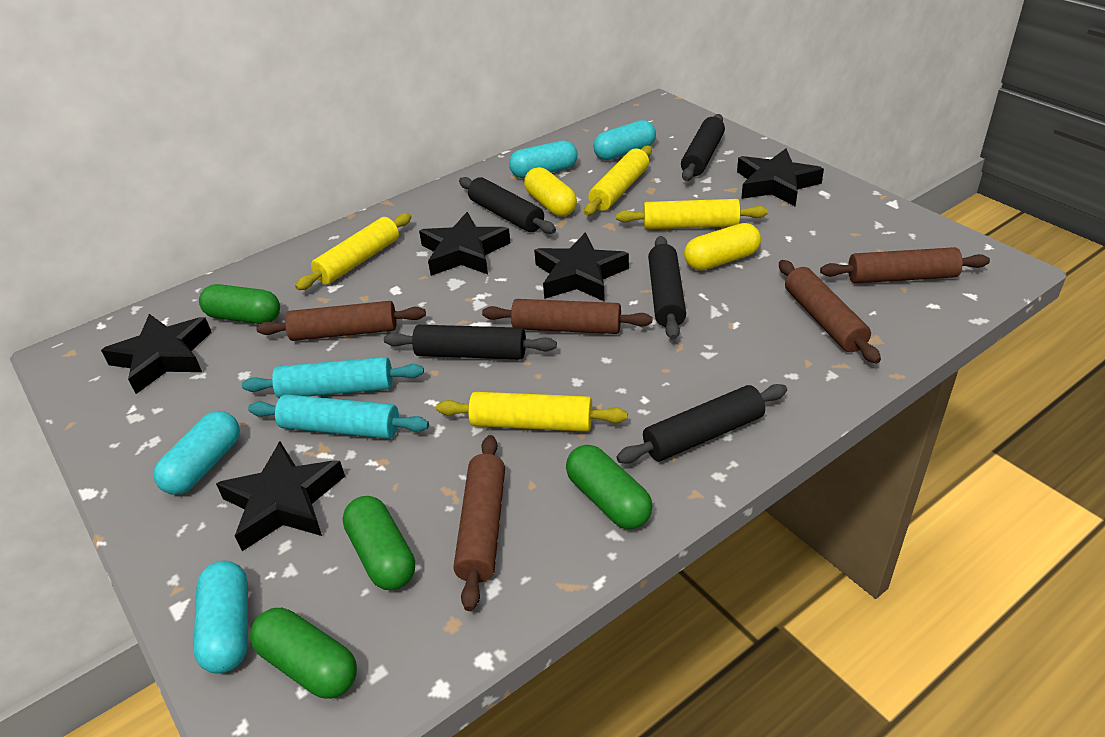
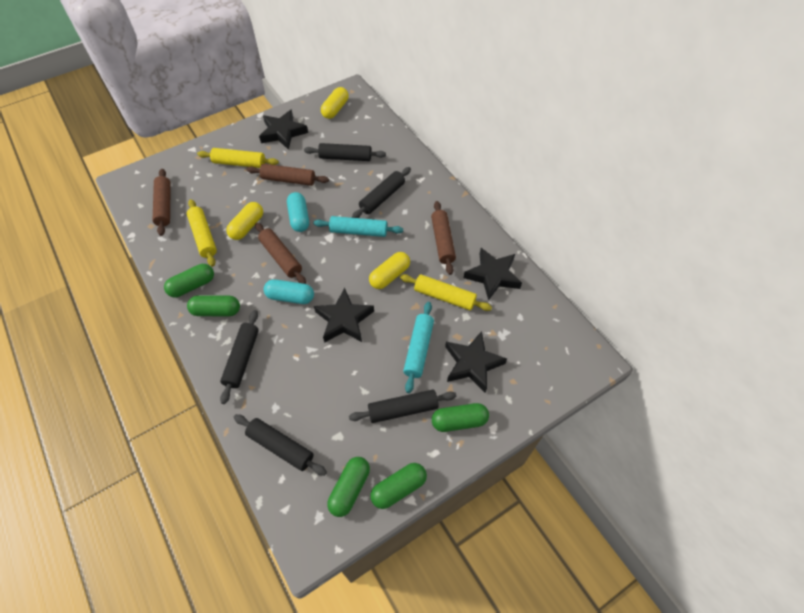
black star: 5 -> 4
brown rolling pin: 5 -> 4
green capsule: 4 -> 5
turquoise capsule: 4 -> 2
yellow capsule: 2 -> 3
yellow rolling pin: 4 -> 3

